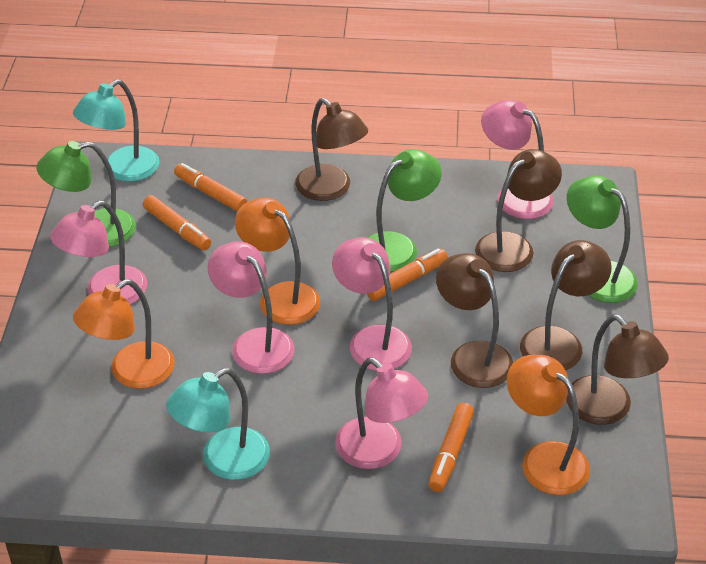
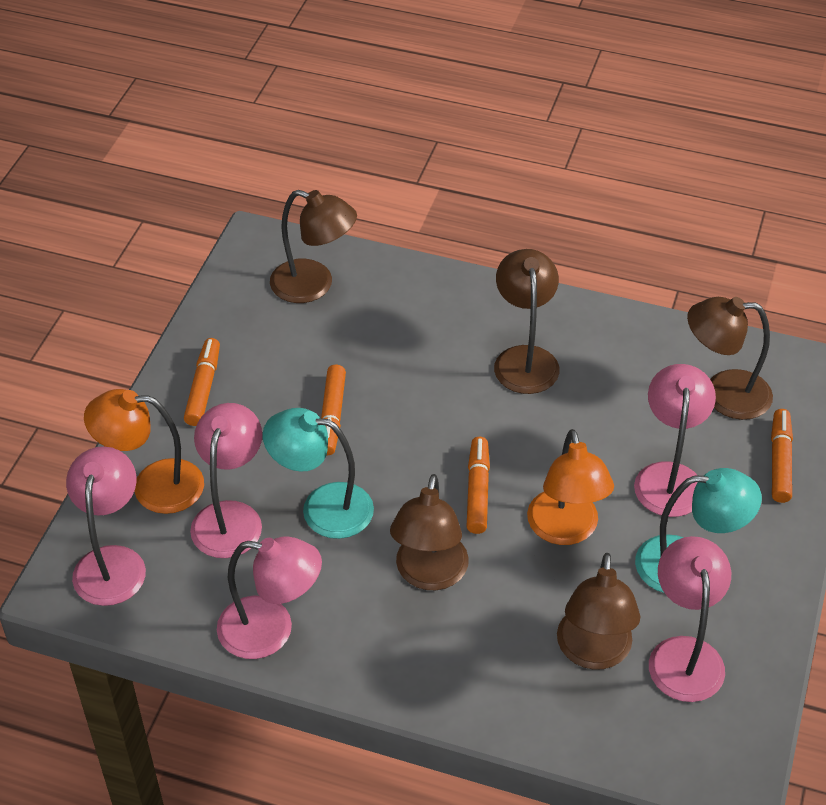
green lamp: 3 -> 0
orange lamp: 3 -> 2

